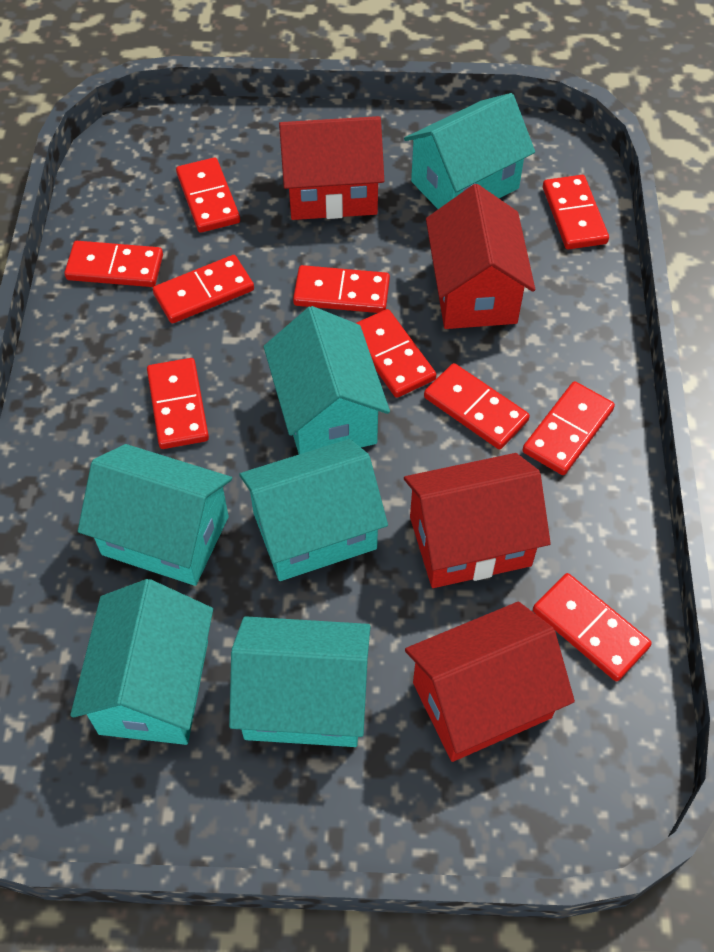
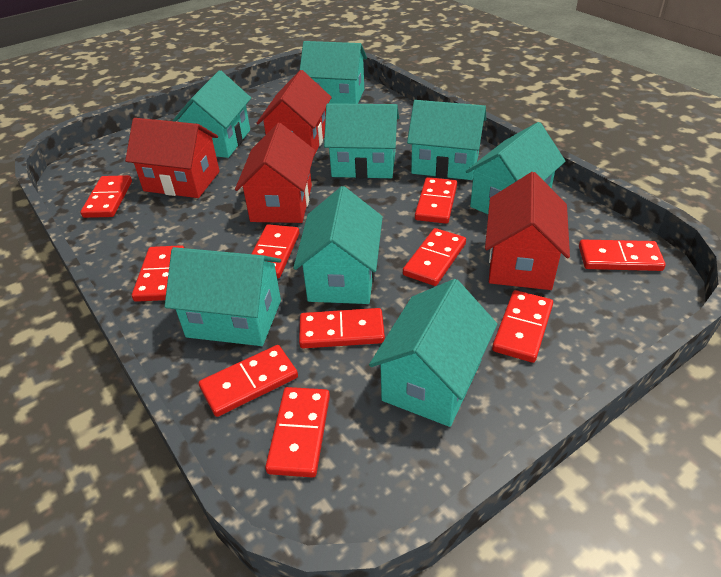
turquoise house: 6 -> 8

